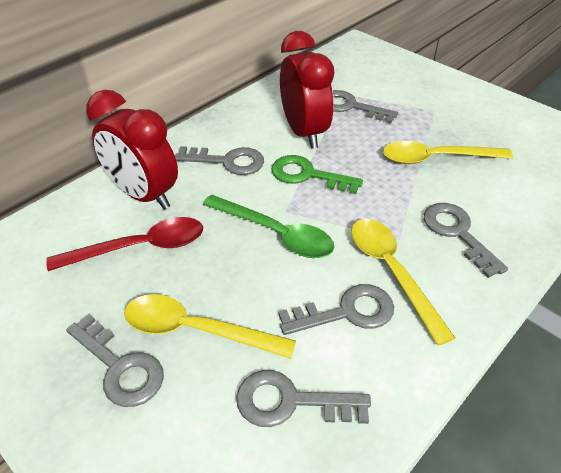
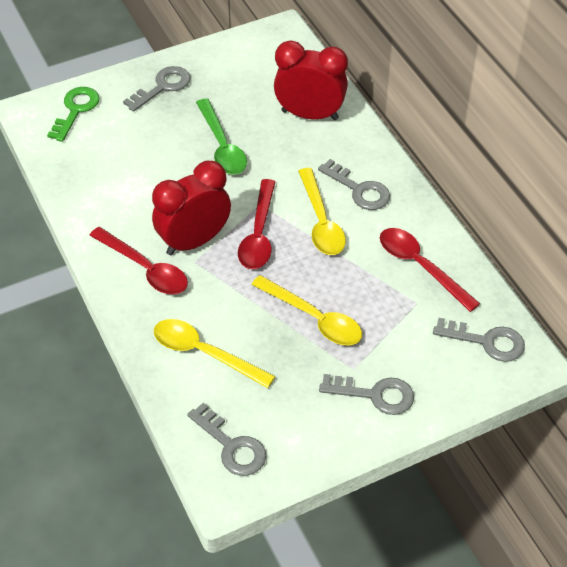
grey key: 6 -> 5
red spoon: 1 -> 3

